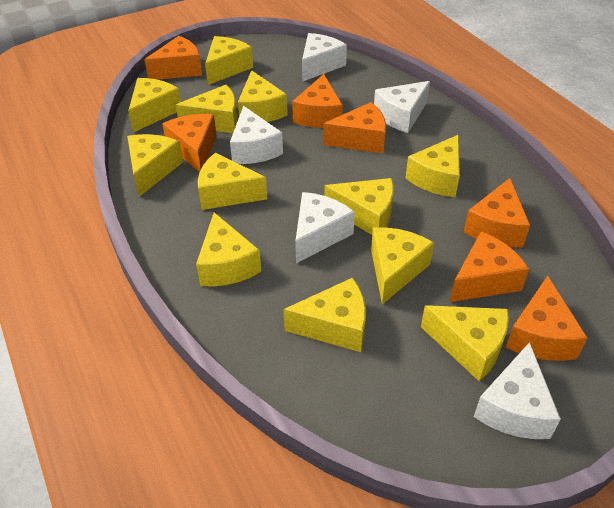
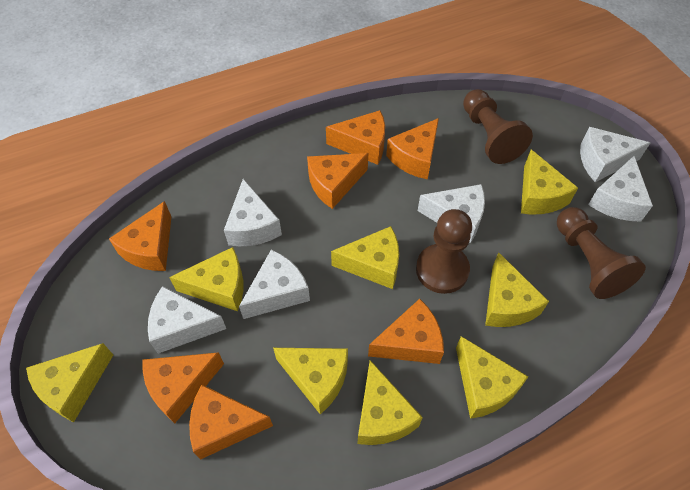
brown pawn: 0 -> 3
white cheese: 5 -> 6
yellow cheese: 12 -> 8

